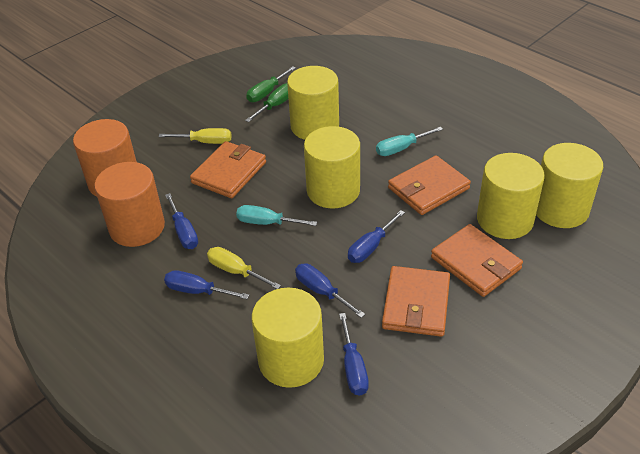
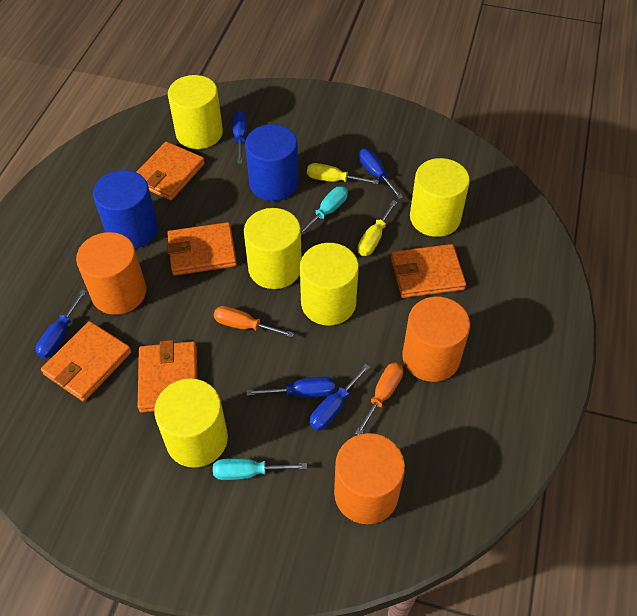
blue cylinder: 0 -> 2
green screwdriver: 2 -> 0
orange cylinder: 2 -> 3
orange screwdriver: 0 -> 2
orange wallet: 4 -> 5

